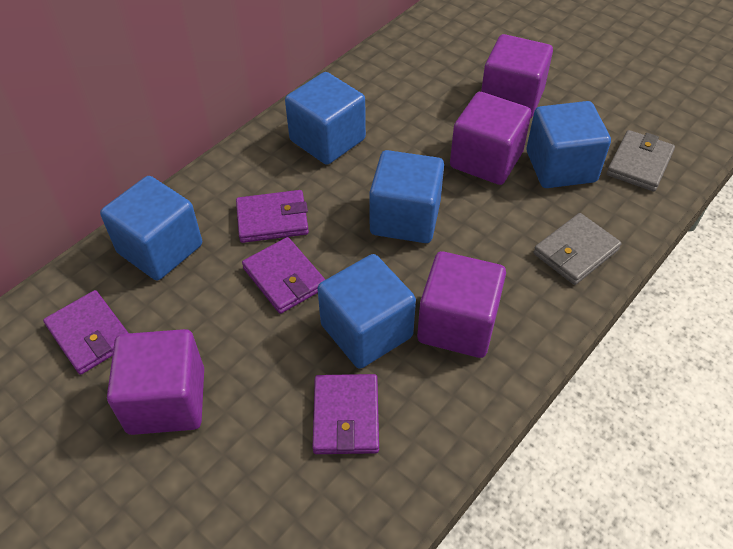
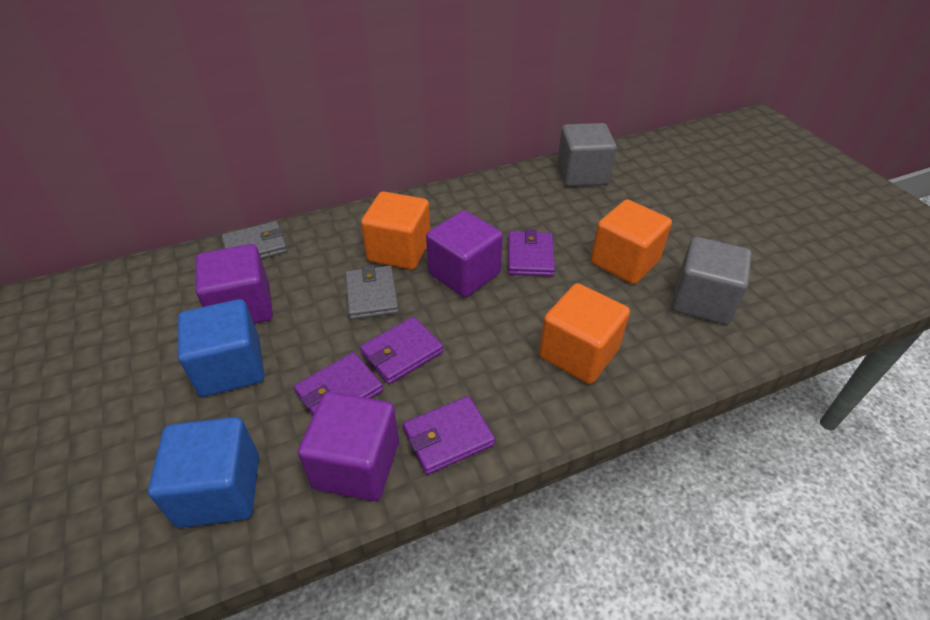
blue cube: 5 -> 2
grey cube: 0 -> 2
orange cube: 0 -> 3
purple cube: 4 -> 3

